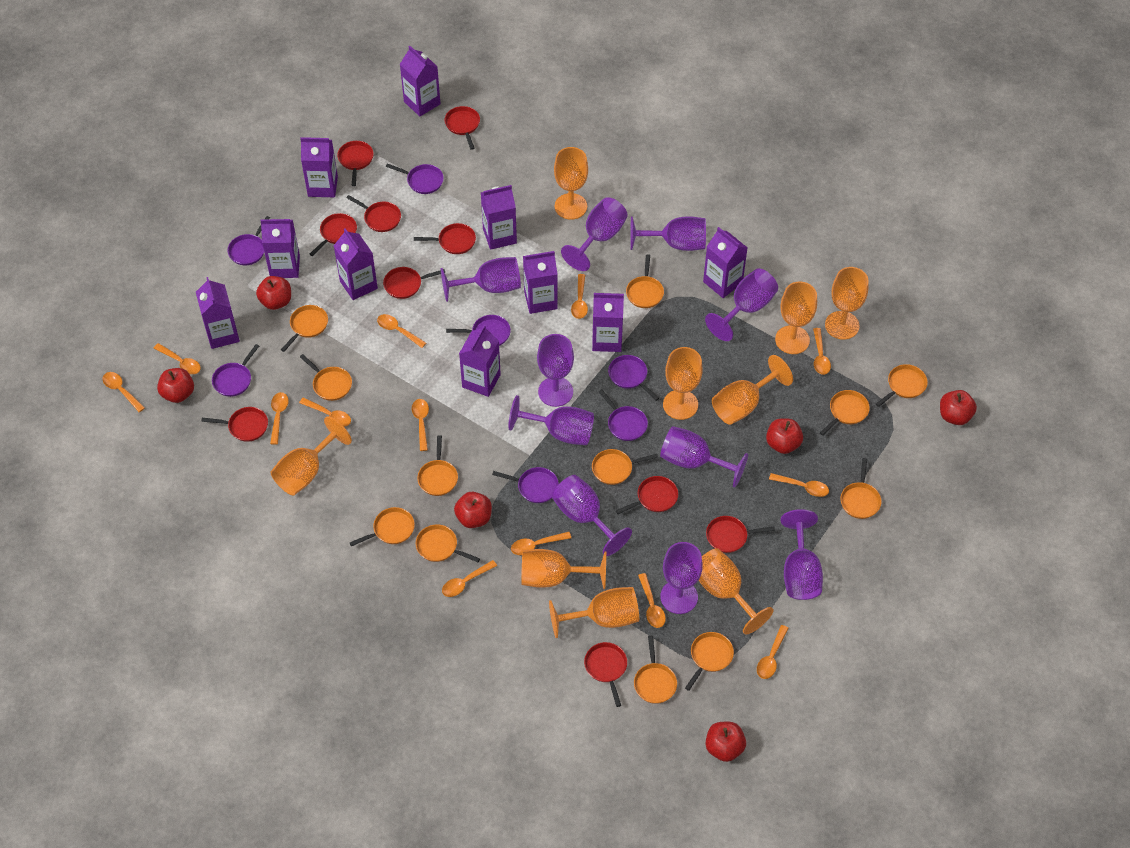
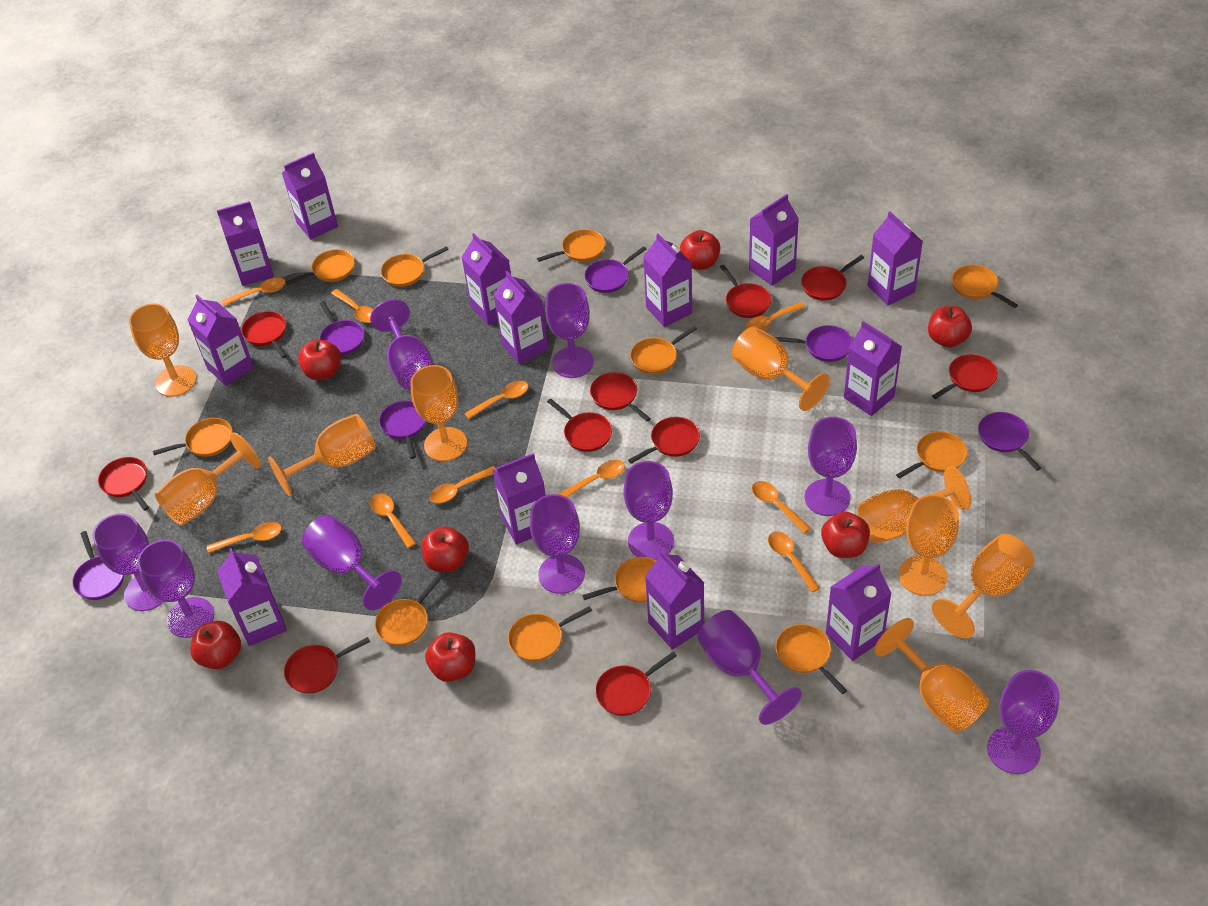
orange pan: 12 -> 11
orange spoon: 13 -> 10
purple carton: 10 -> 13
purple pan: 7 -> 6
red apple: 6 -> 7

